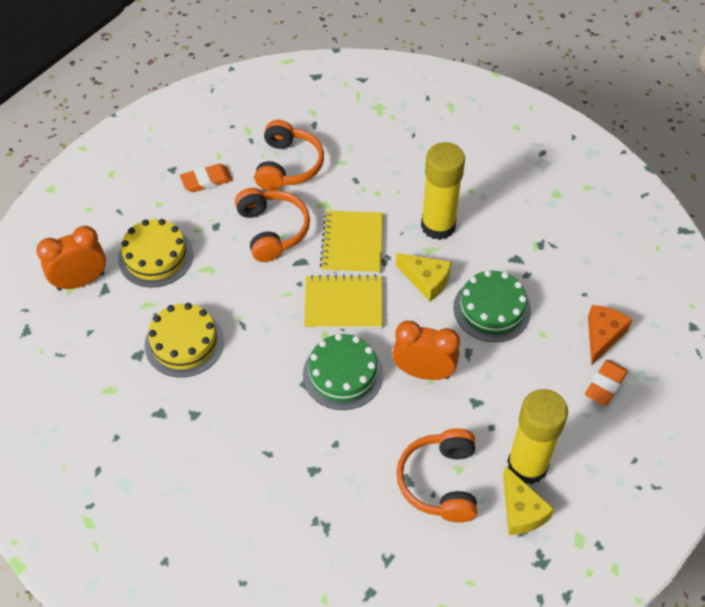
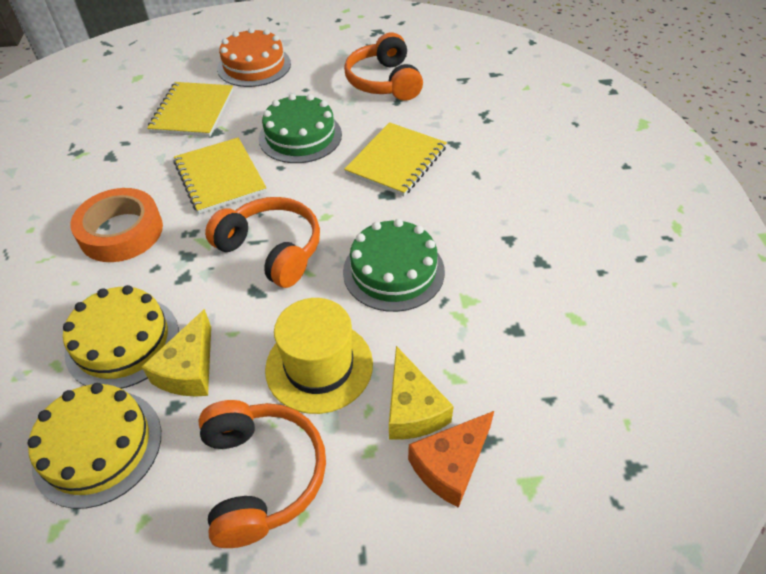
orange cake: 0 -> 1
orange clock: 2 -> 0
orange eraser: 2 -> 0
orange tape: 0 -> 1
yellow glue stick: 2 -> 0
yellow hat: 0 -> 1
yellow notebook: 2 -> 3

